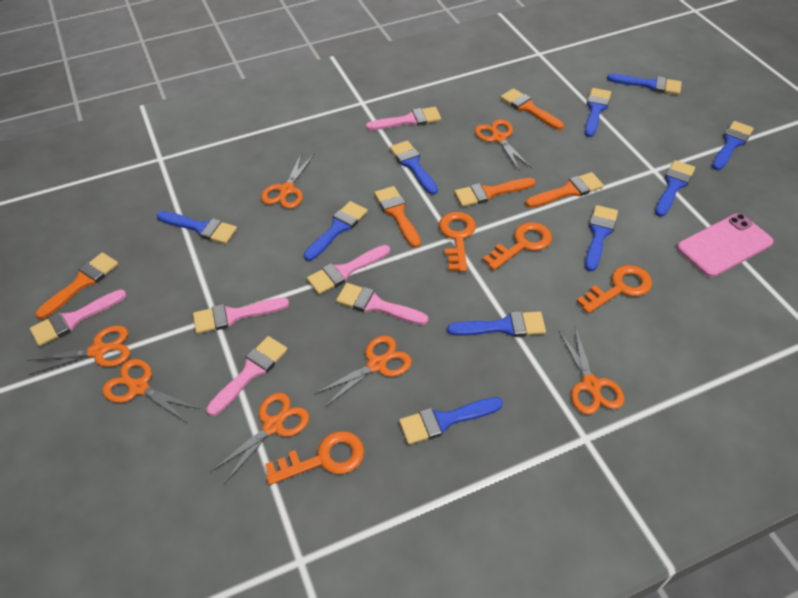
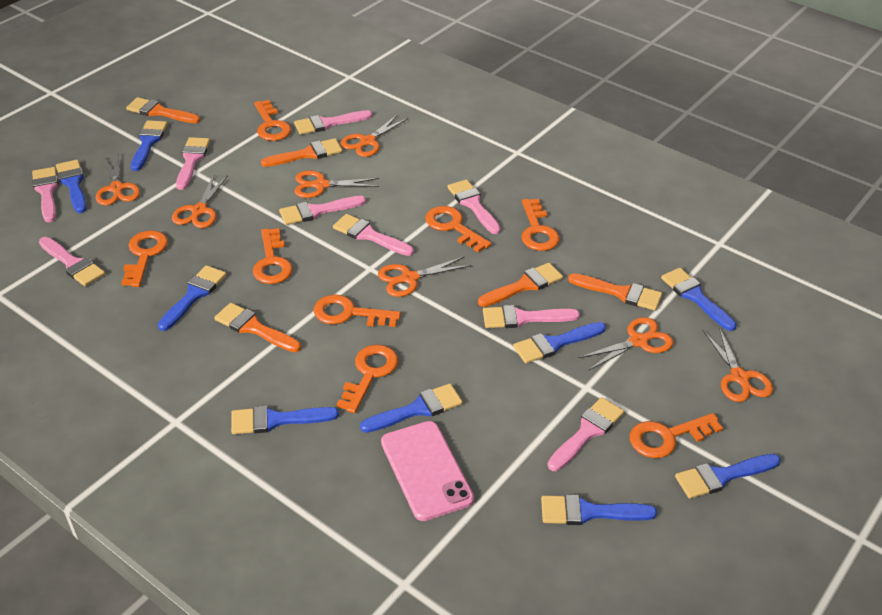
blue brush: 10 -> 9
orange key: 4 -> 8
pink brush: 6 -> 9

